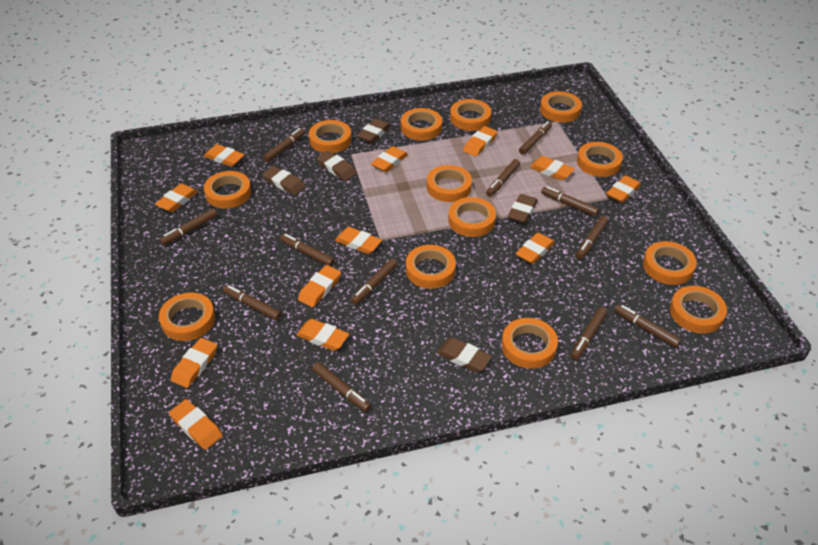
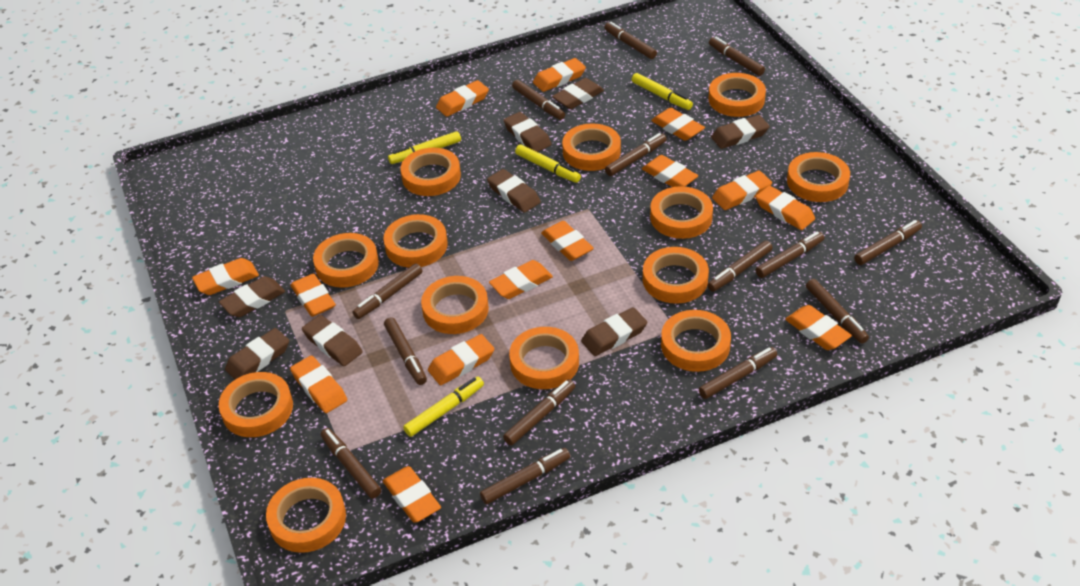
brown eraser: 5 -> 8
brown marker: 12 -> 14
orange eraser: 12 -> 14
yellow marker: 0 -> 4

